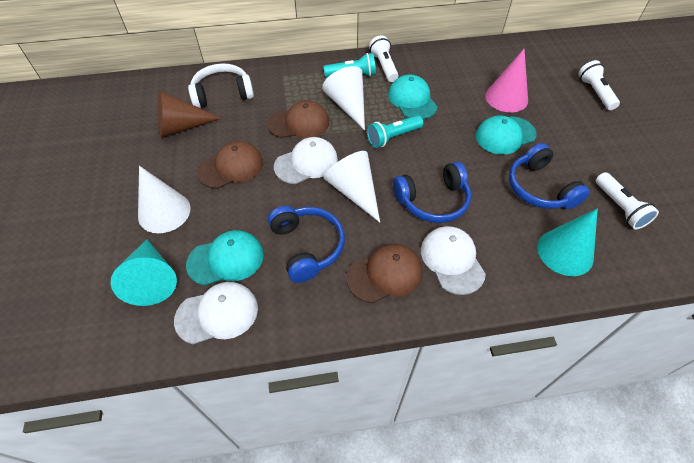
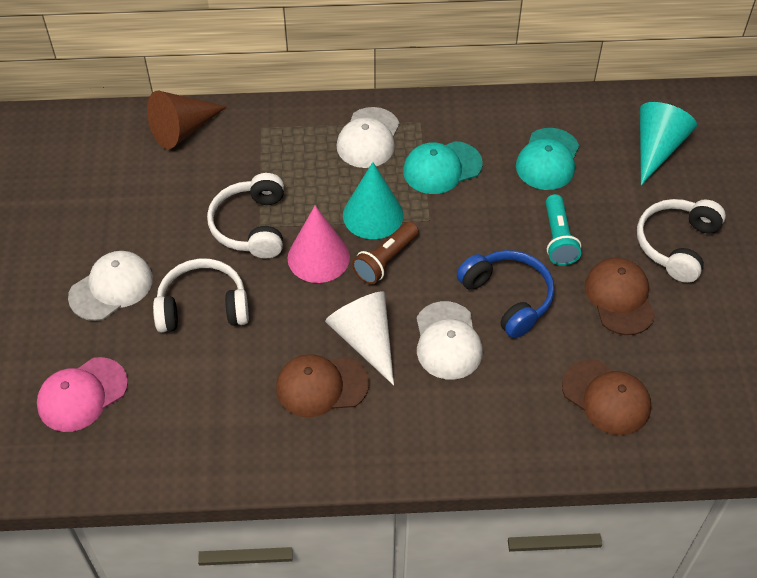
blue headphones: 3 -> 1
brown flashlight: 0 -> 1
pink cap: 0 -> 1
turquoise cap: 3 -> 2
turquoise flashlight: 2 -> 1
white cone: 3 -> 1
white flashlight: 3 -> 0
white headphones: 1 -> 3

